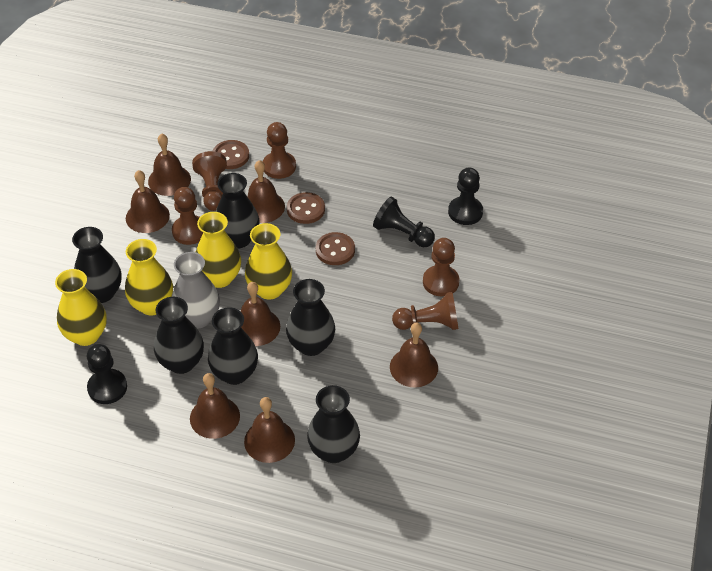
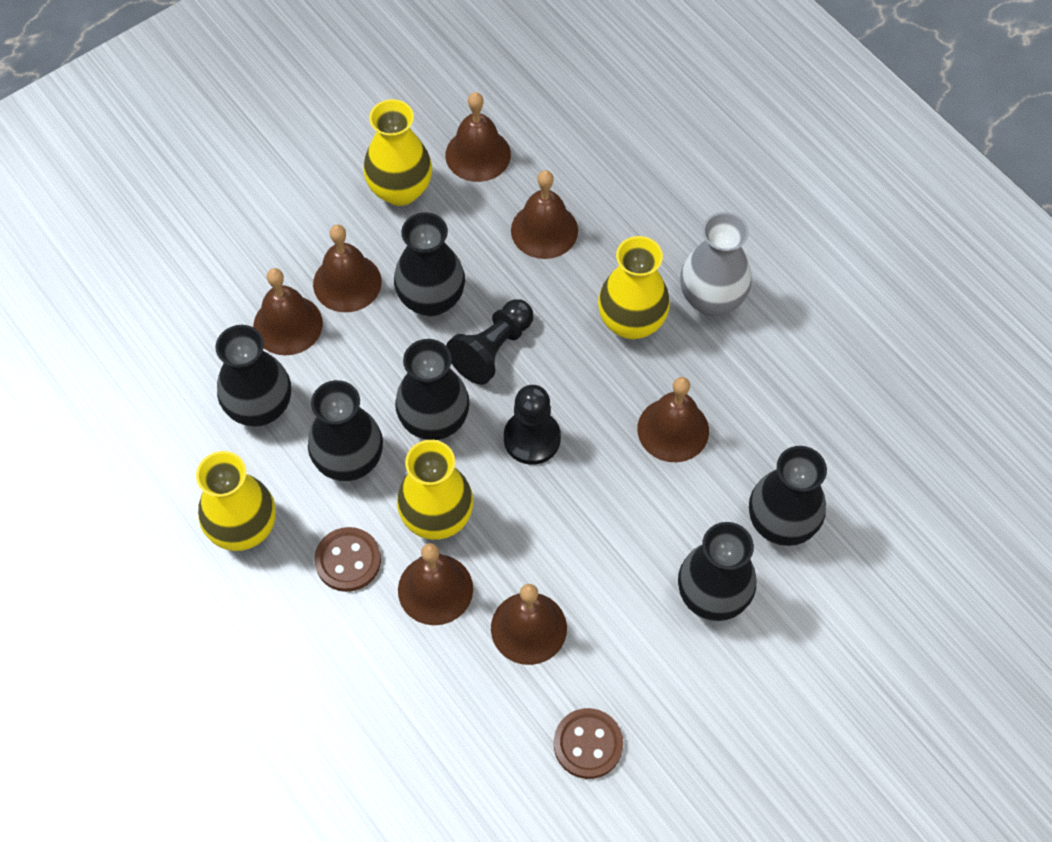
black pawn: 3 -> 2
brown button: 3 -> 2
brown pawn: 5 -> 0

